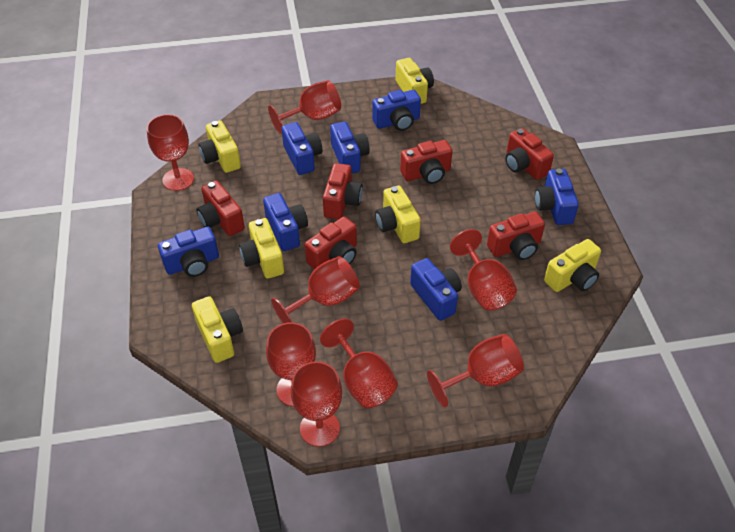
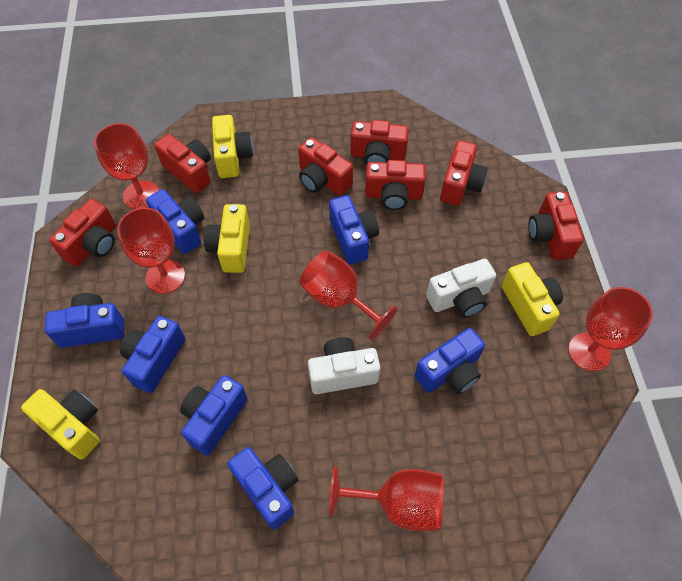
red camera: 6 -> 7
red goblet: 8 -> 5
white camera: 0 -> 2
yellow camera: 6 -> 4

